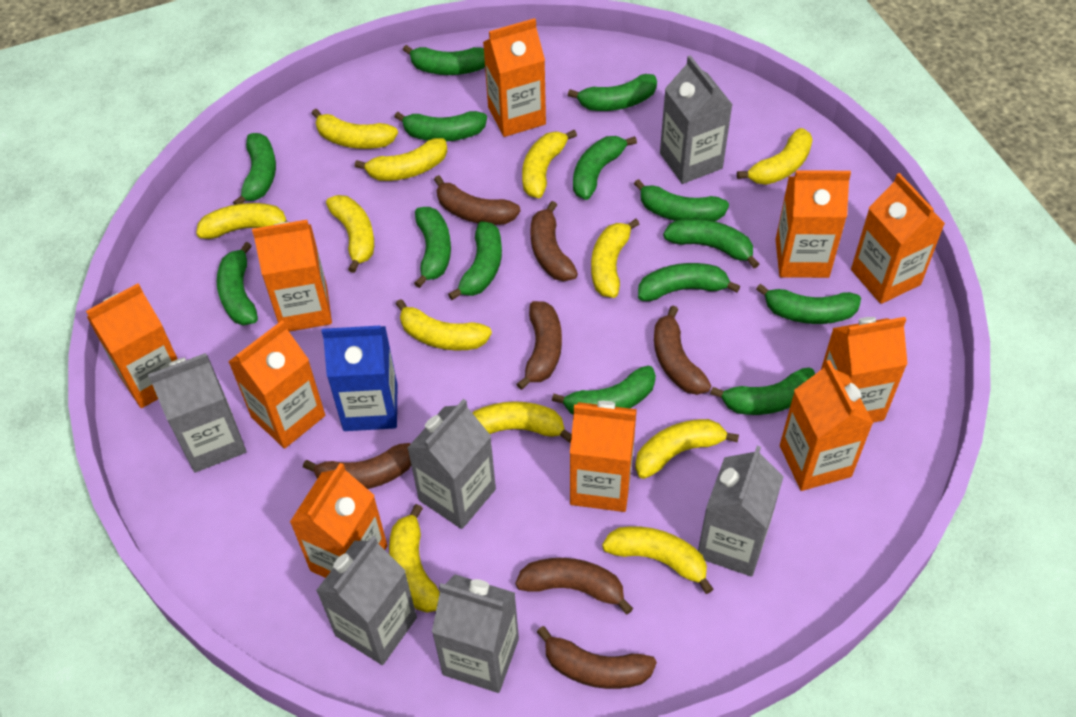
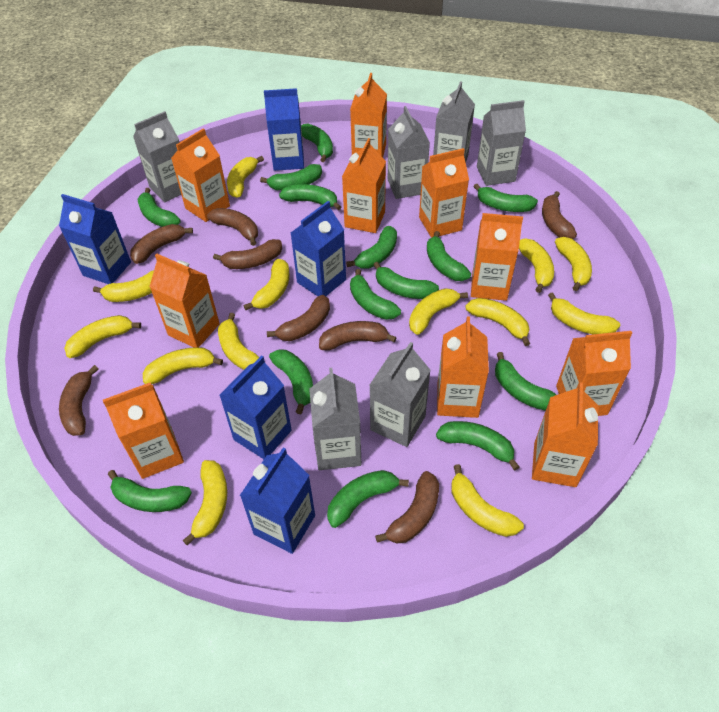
blue carton: 1 -> 5
brown banana: 7 -> 8
yellow banana: 12 -> 13

